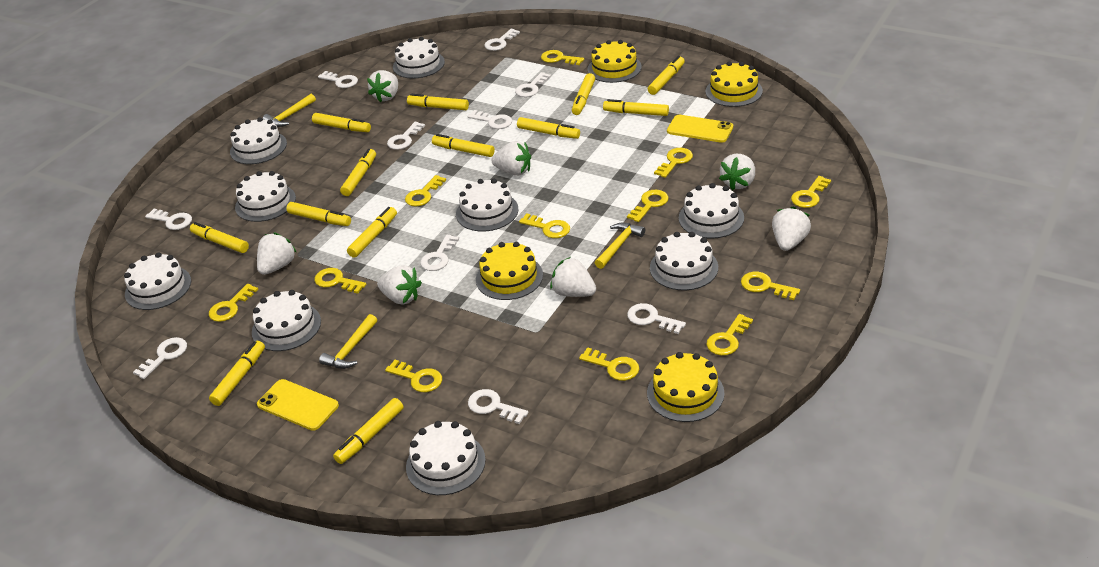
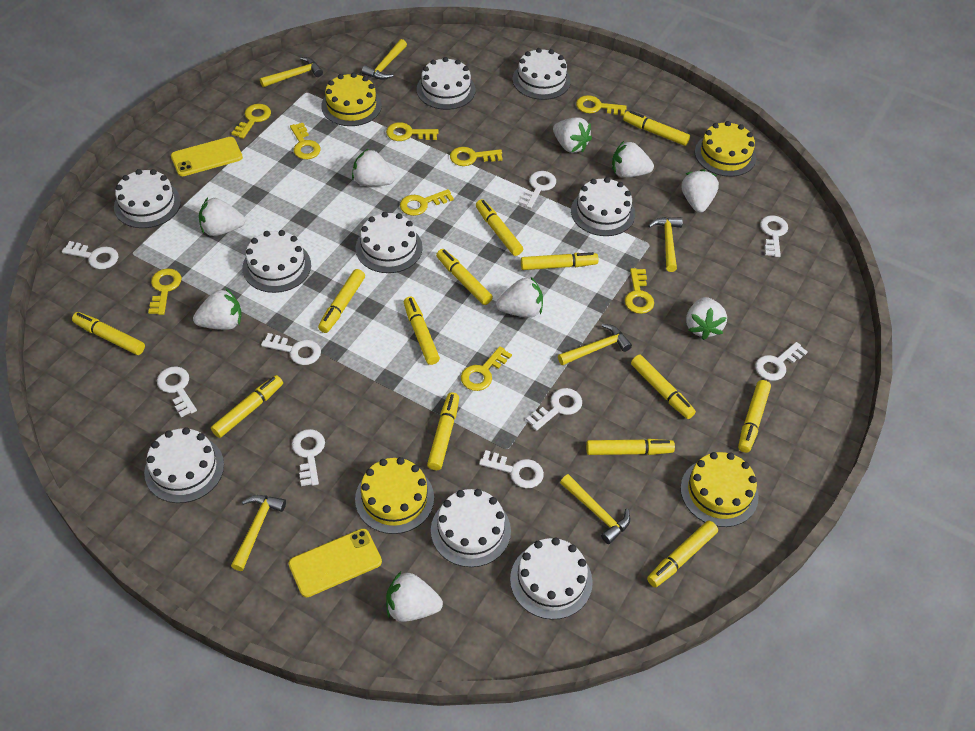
white key: 10 -> 9
white strawberry: 7 -> 9
yellow hammer: 3 -> 6
yellow key: 12 -> 9

